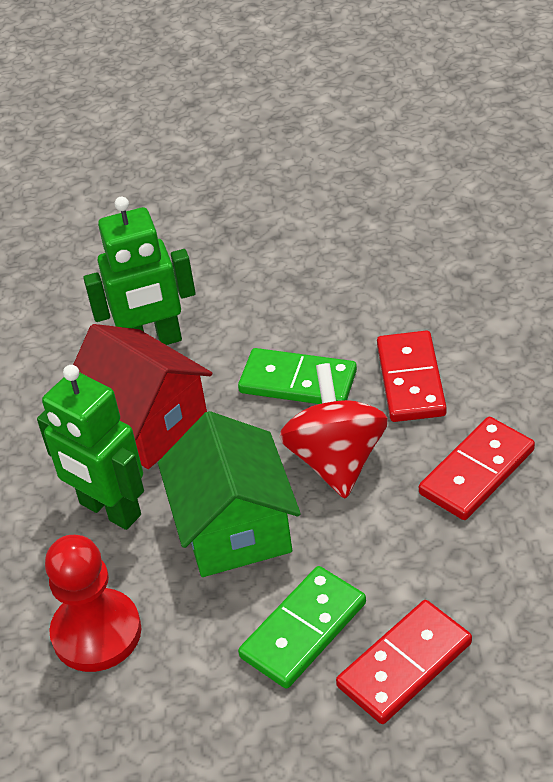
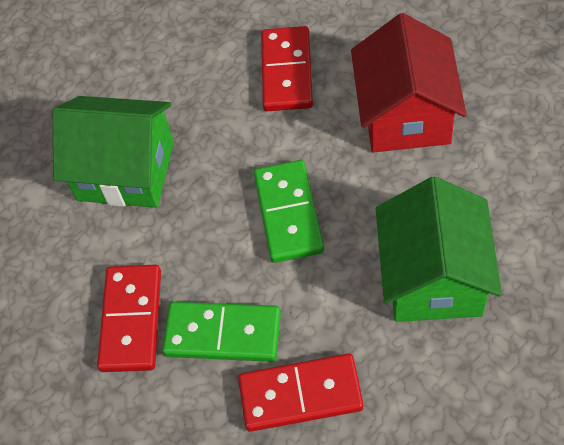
green house: 1 -> 2
green robot: 2 -> 0
red pawn: 1 -> 0
red spinning top: 1 -> 0

